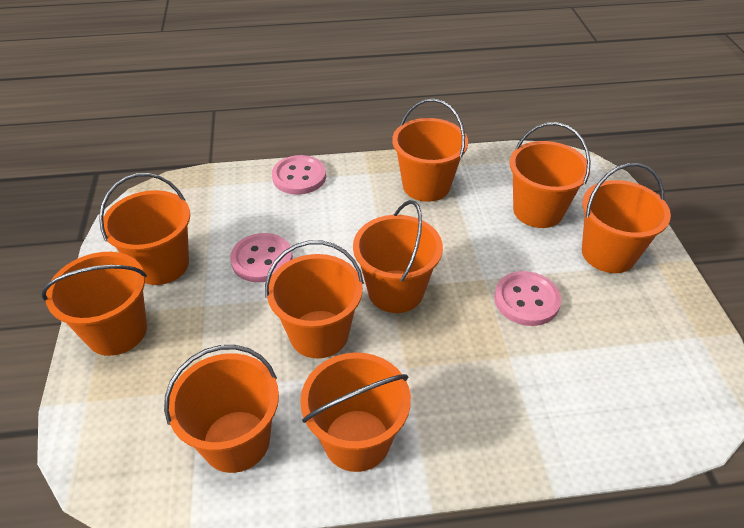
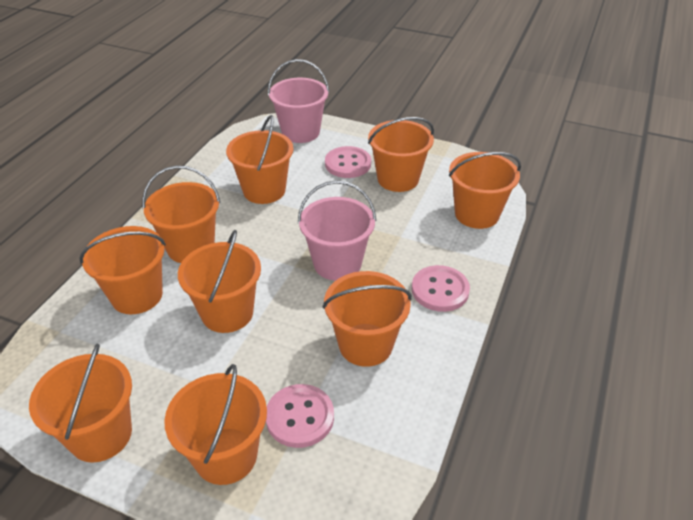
pink bucket: 0 -> 2

